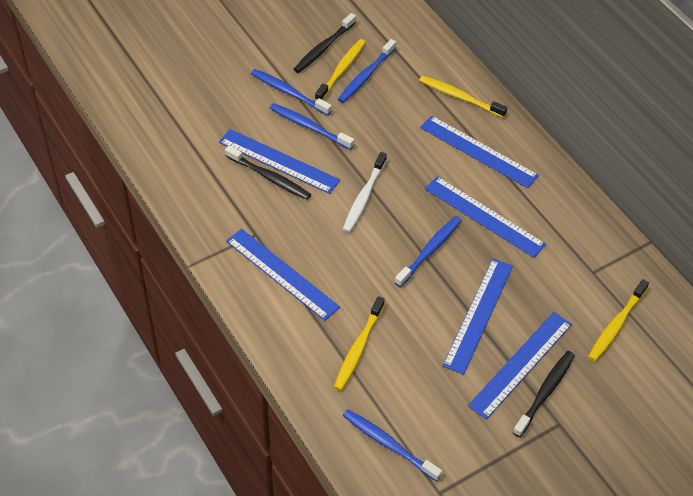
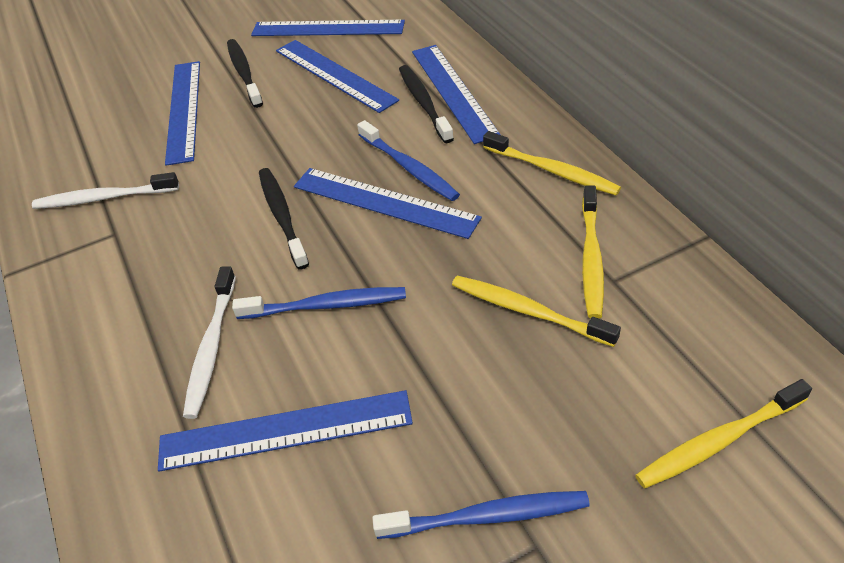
blue toothbrush: 5 -> 3
white toothbrush: 1 -> 2

